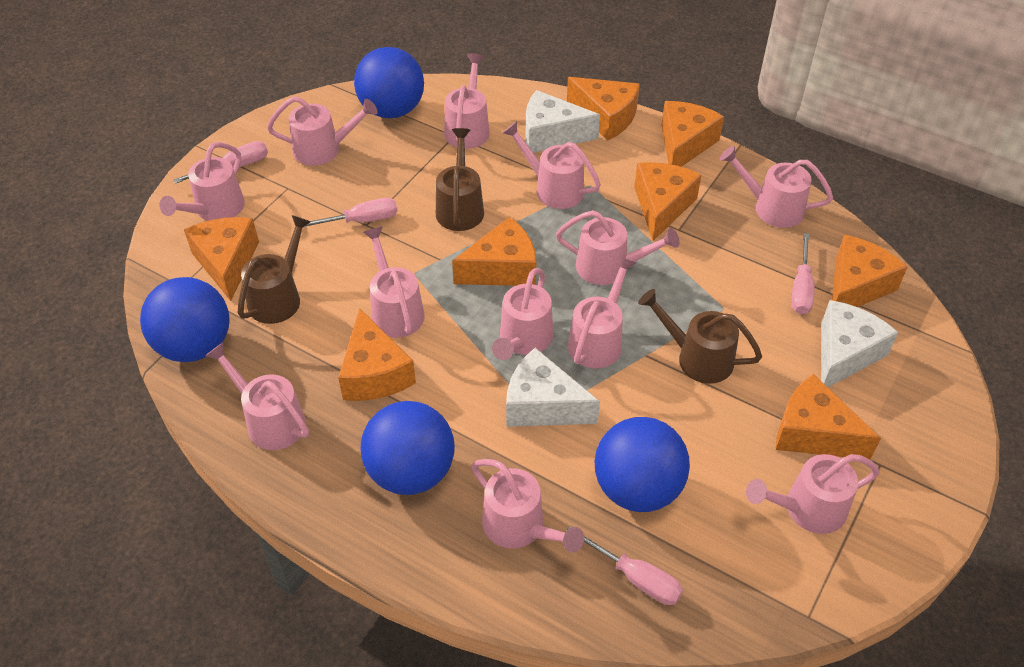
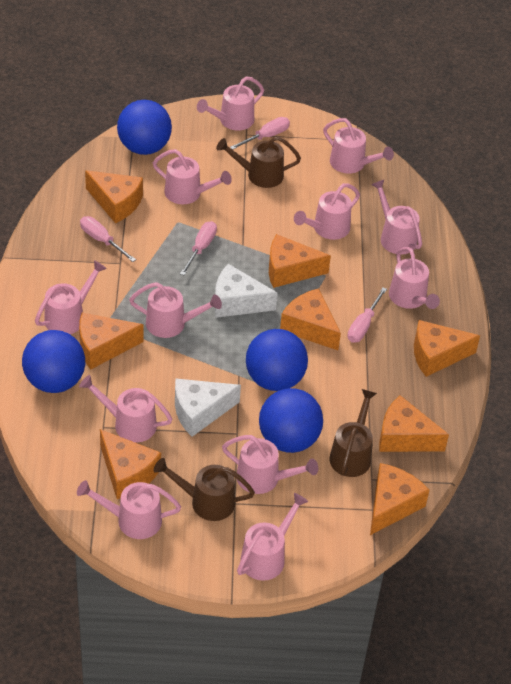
white cheese: 3 -> 2

